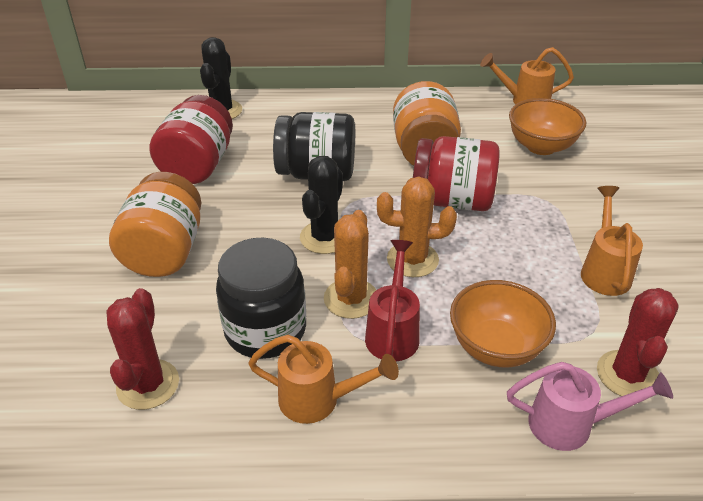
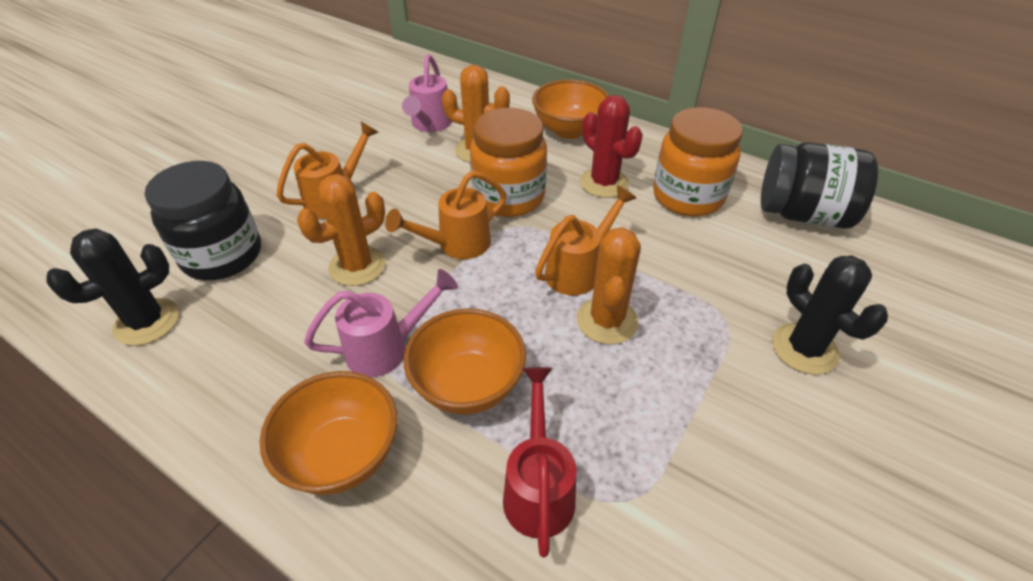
orange bowl: 2 -> 3
orange cactus: 2 -> 3
pink watering can: 1 -> 2
red cactus: 2 -> 1
red jar: 2 -> 0

